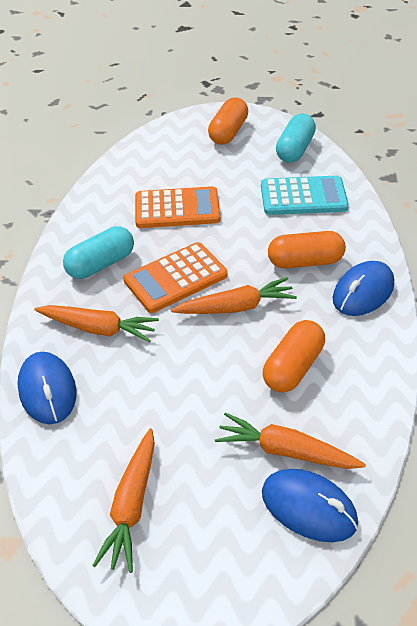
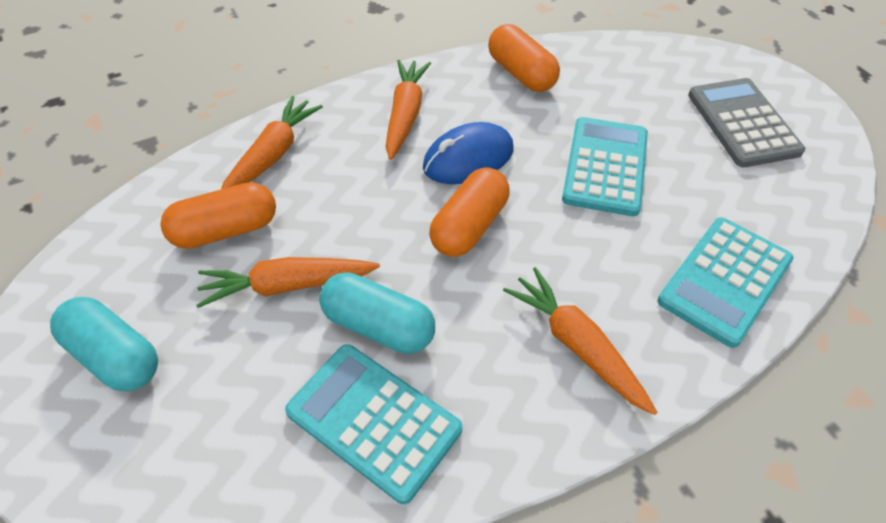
blue mouse: 3 -> 1
grey calculator: 0 -> 1
orange calculator: 2 -> 0
turquoise calculator: 1 -> 3

